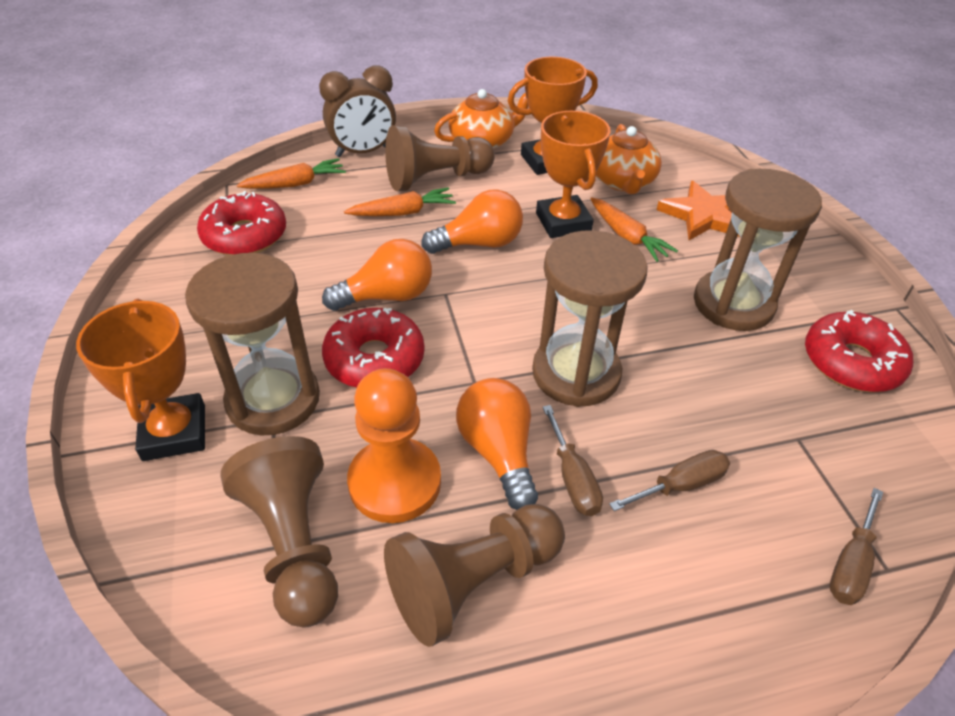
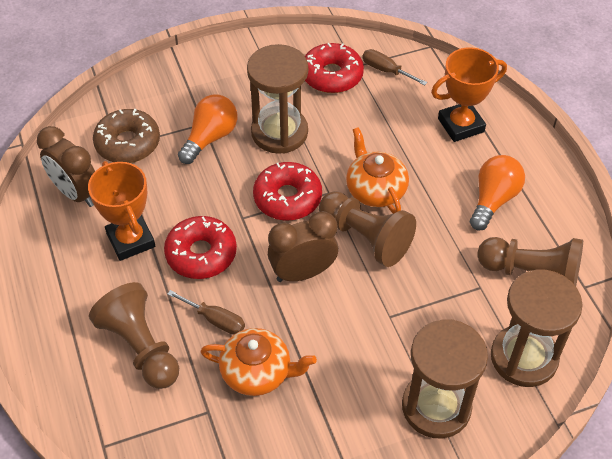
brown clock: 1 -> 2
brown donut: 0 -> 1
brown screwdriver: 3 -> 2
orange carrot: 3 -> 0
orange light bulb: 3 -> 2
orange pawn: 1 -> 0
orange star: 1 -> 0
orange trophy: 3 -> 2

